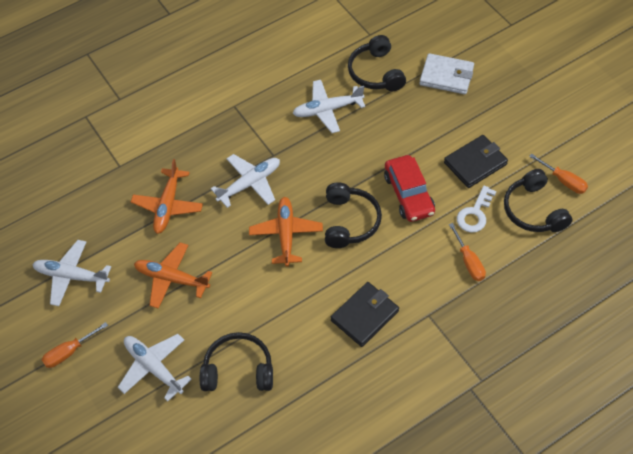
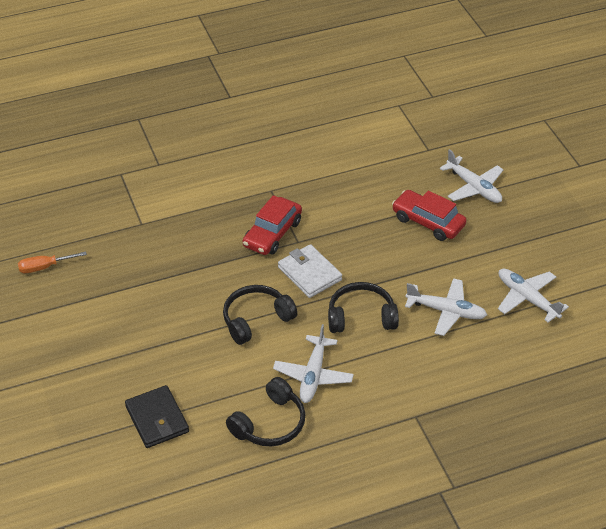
black headphones: 4 -> 3
black wallet: 2 -> 1
orange plane: 3 -> 0
orange screwdriver: 3 -> 1
red car: 1 -> 2
white key: 1 -> 0

